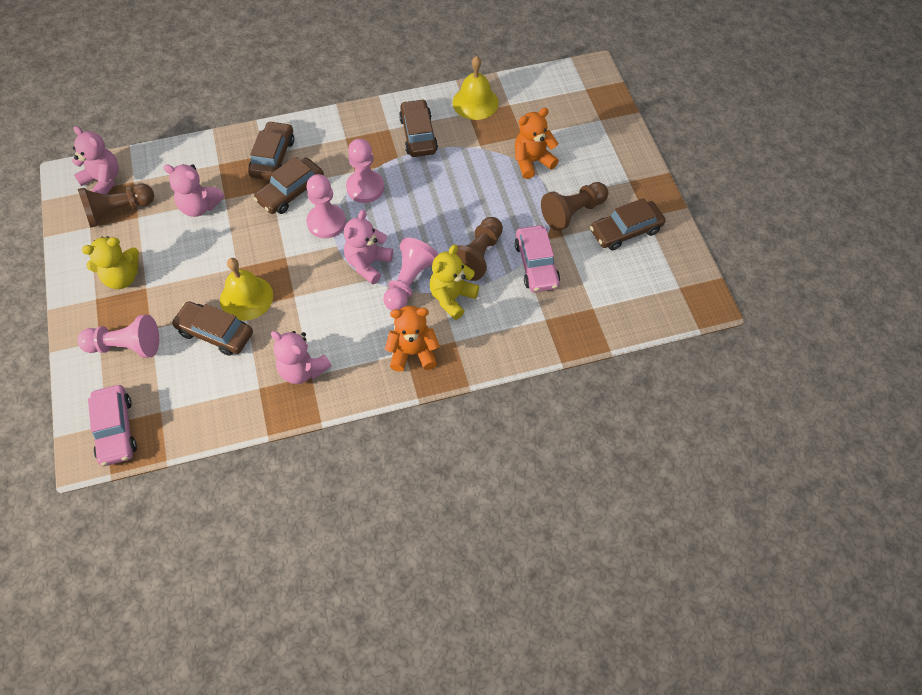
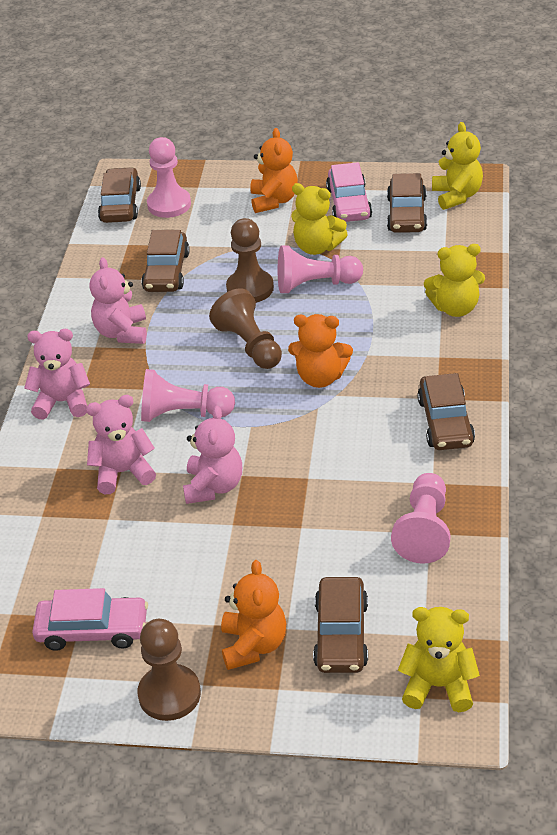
orange teddy bear: 2 -> 3
yellow bell: 2 -> 0
yellow teddy bear: 2 -> 4

